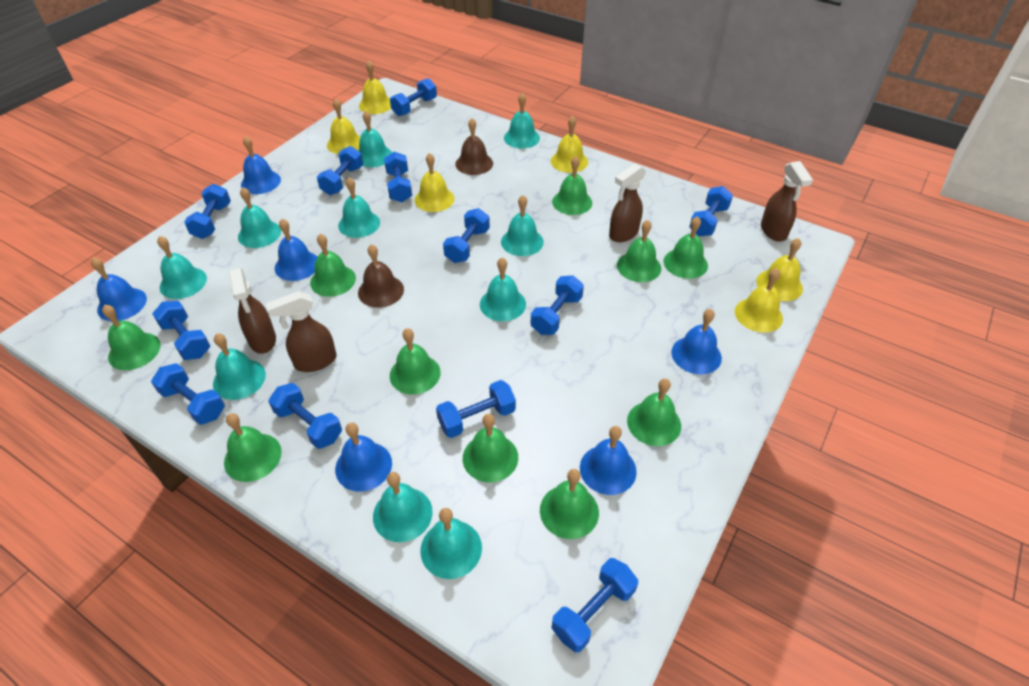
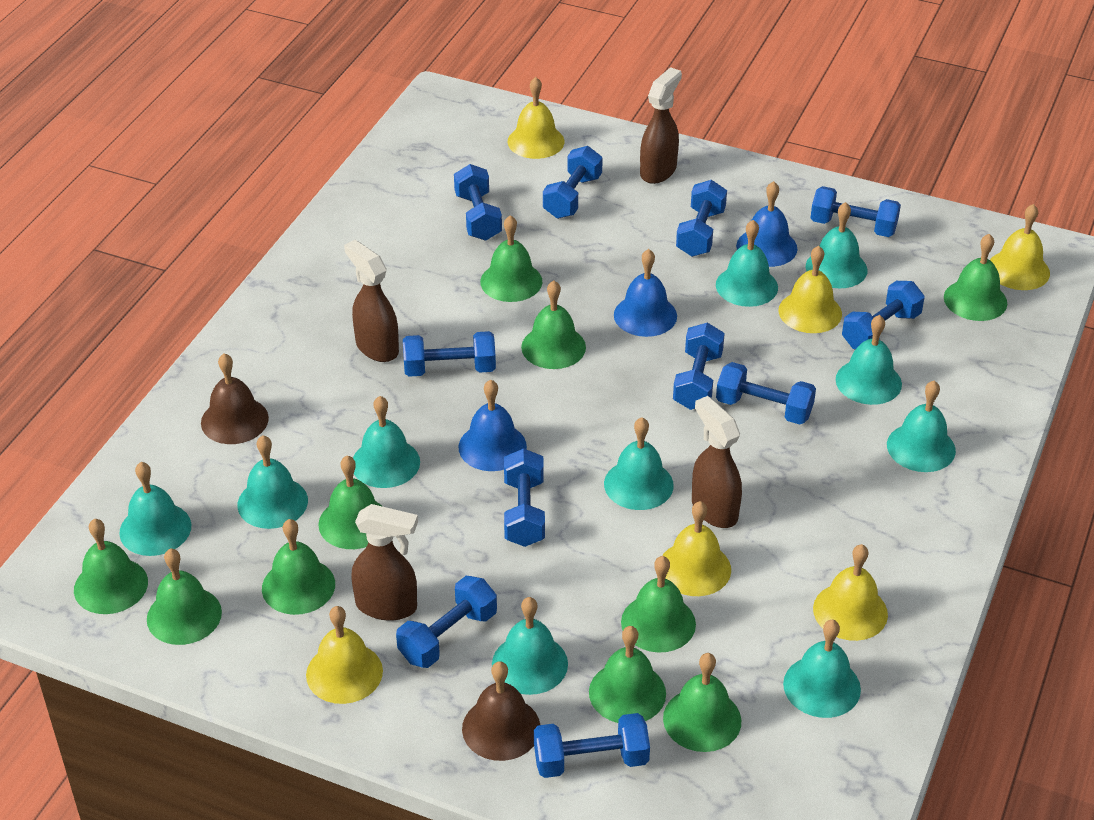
blue bell: 6 -> 3
blue dumbbell: 12 -> 11

